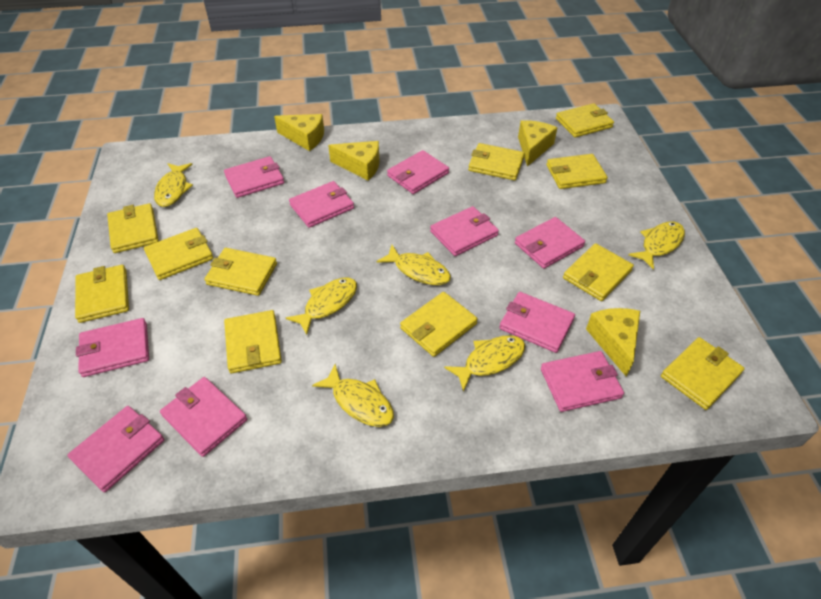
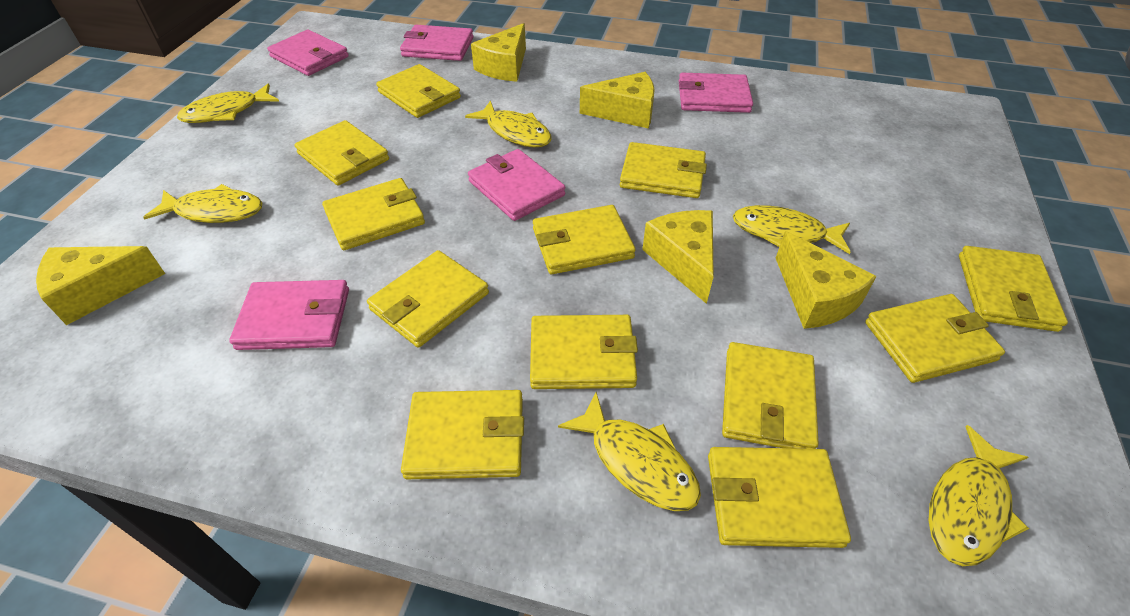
pink wallet: 10 -> 5
yellow cheese: 4 -> 5
yellow wallet: 11 -> 12

